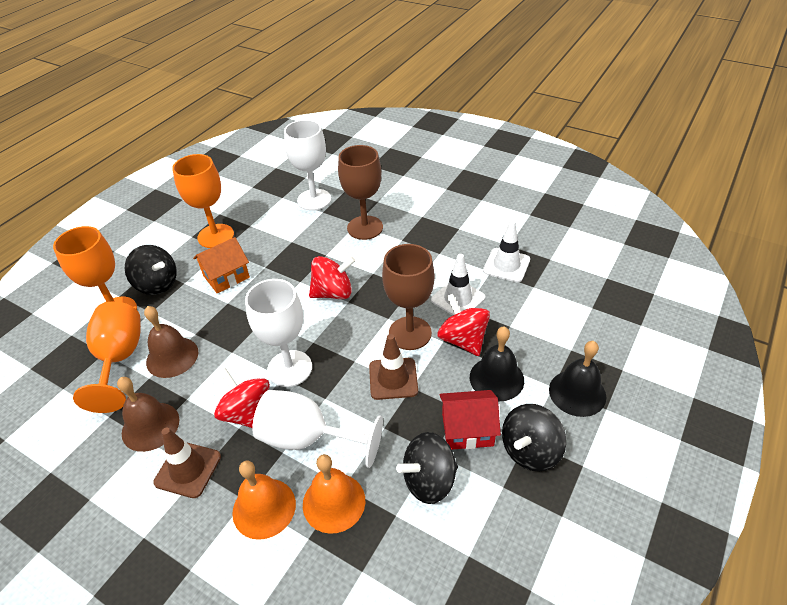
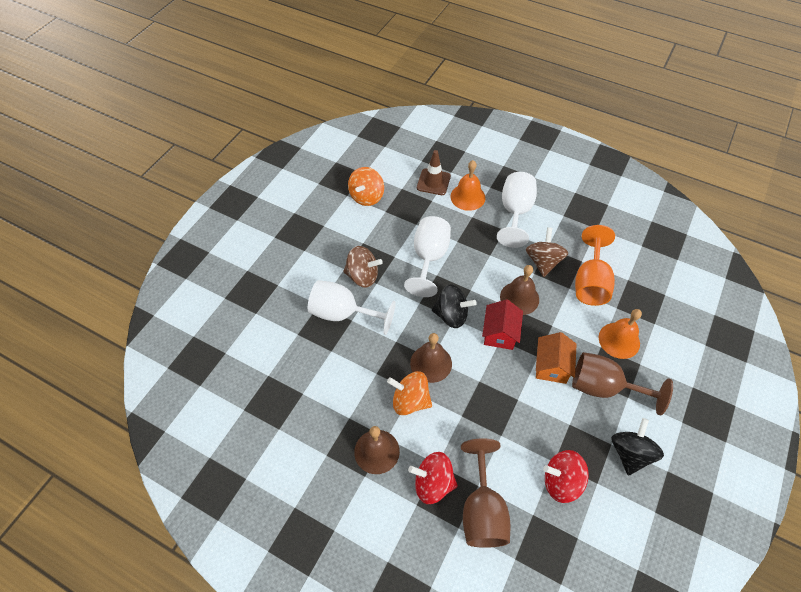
black bell: 2 -> 0
black spinning top: 3 -> 2
brown bell: 2 -> 3
brown spinning top: 0 -> 2
brown traffic cone: 2 -> 1
orange goblet: 3 -> 1
orange spinning top: 0 -> 2
red spinning top: 3 -> 2
white traffic cone: 2 -> 0

